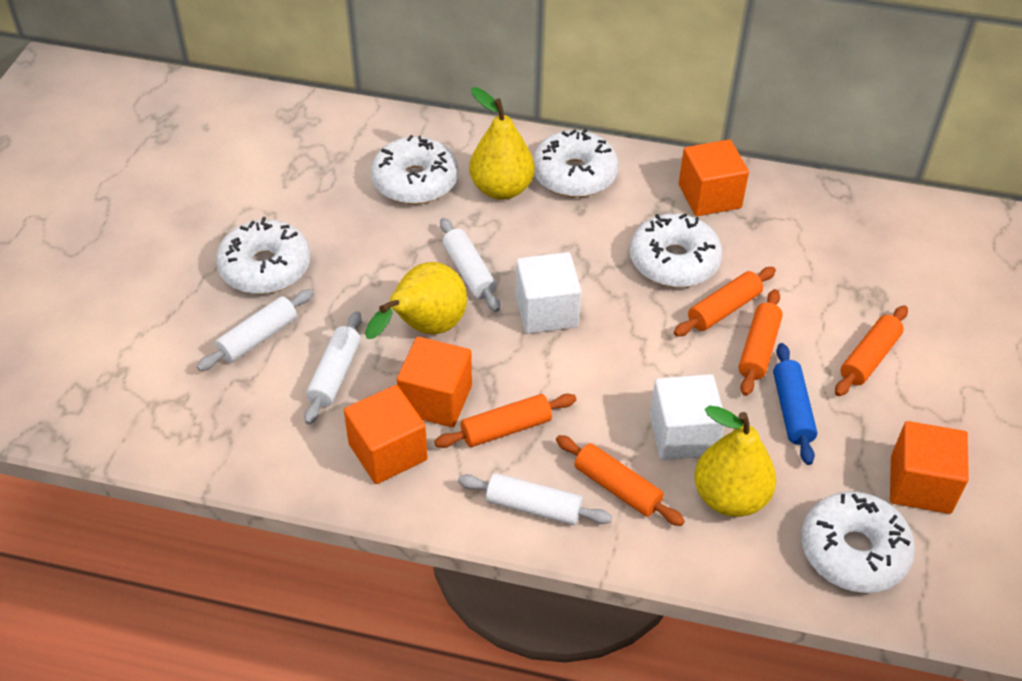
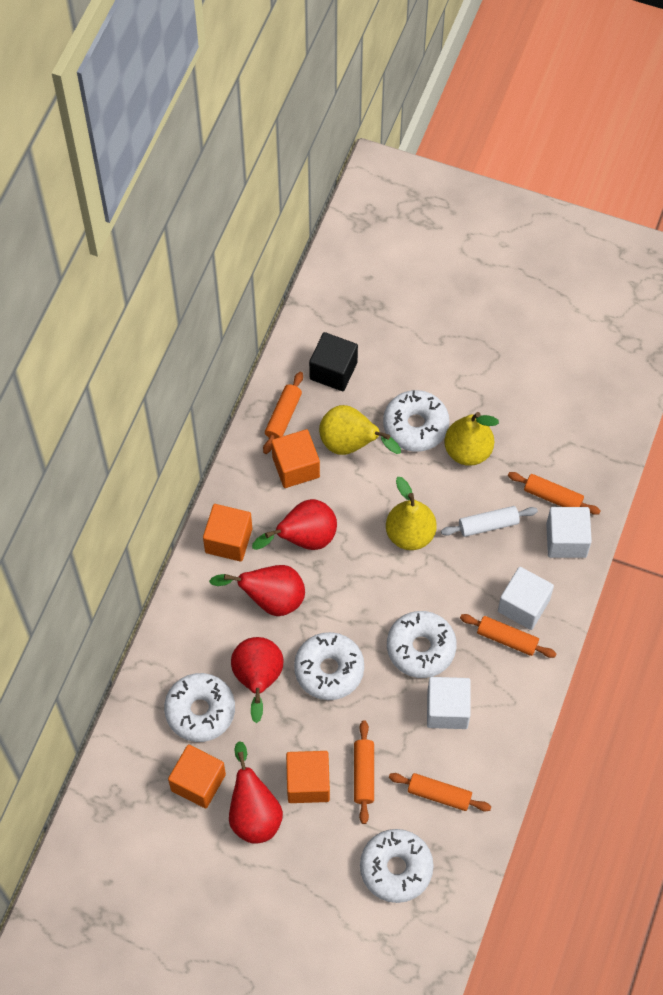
black cube: 0 -> 1
blue rolling pin: 1 -> 0
red pear: 0 -> 4
white cube: 2 -> 3
white rolling pin: 4 -> 1

